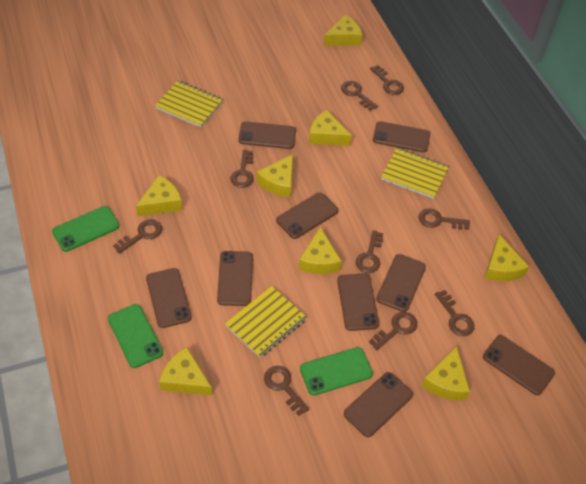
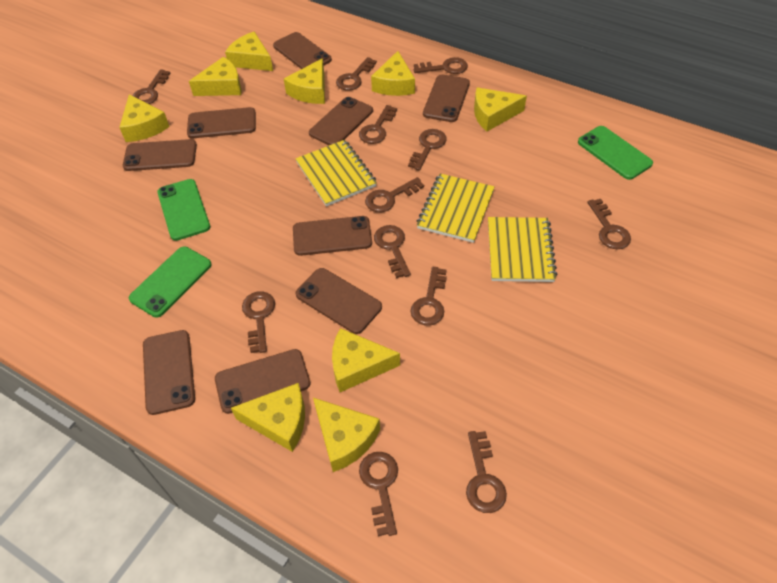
brown key: 9 -> 12
yellow cheese: 8 -> 9

